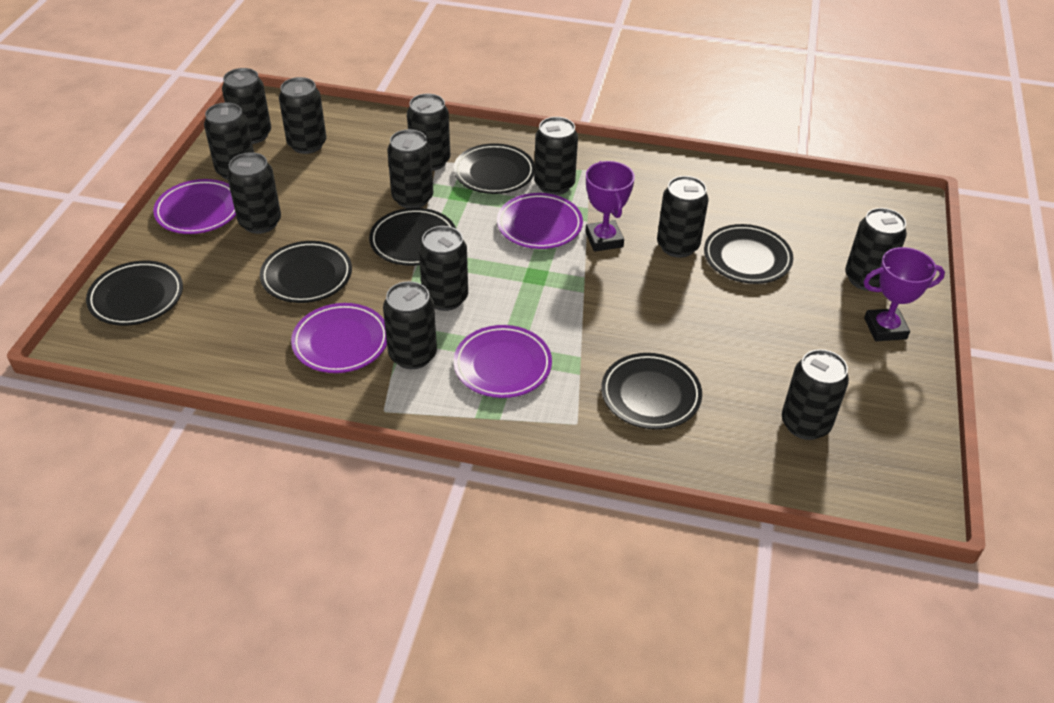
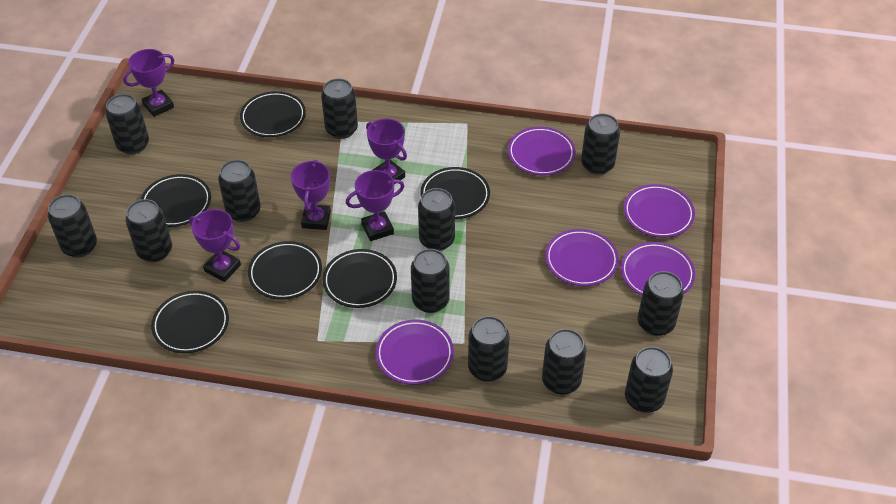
purple plate: 4 -> 5
purple trophy: 2 -> 5

